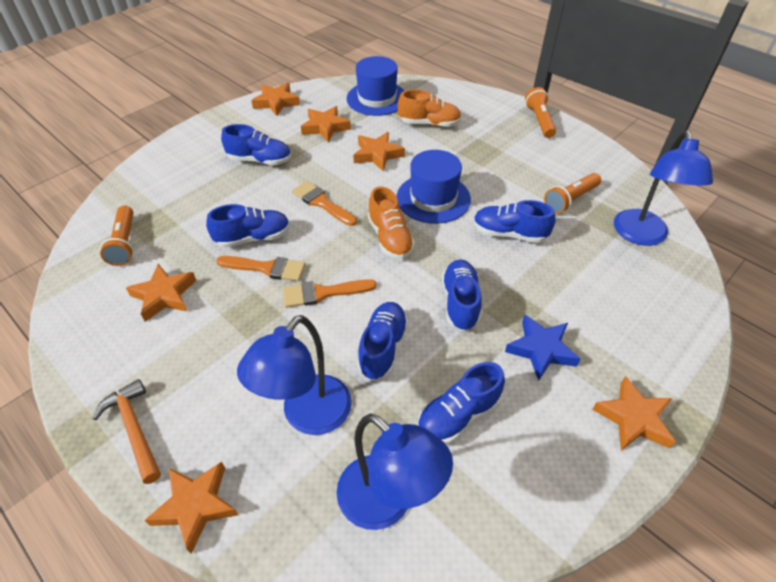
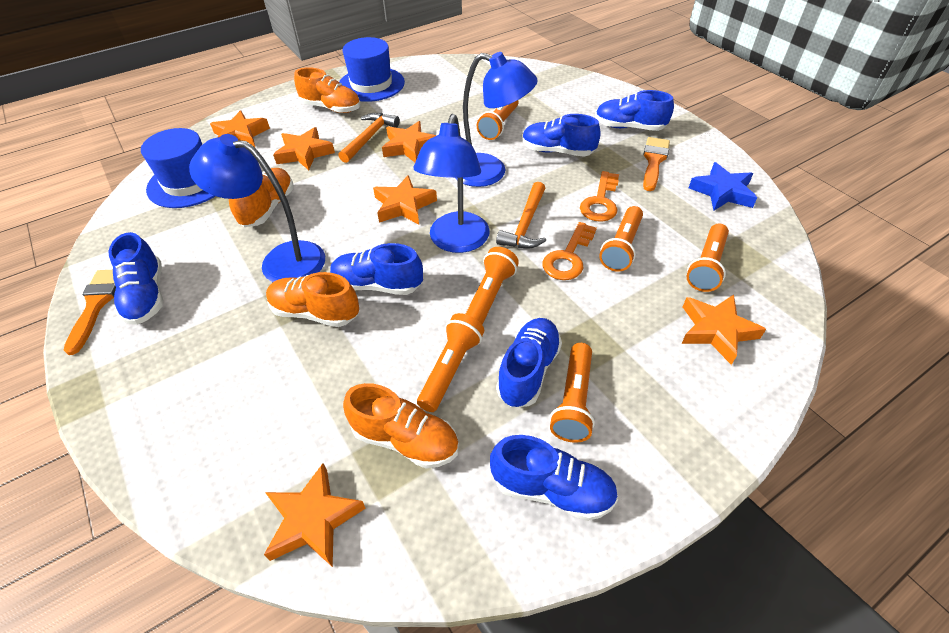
orange brush: 3 -> 2
orange flashlight: 3 -> 6
orange hammer: 1 -> 2
orange key: 0 -> 2
orange shoe: 2 -> 4

